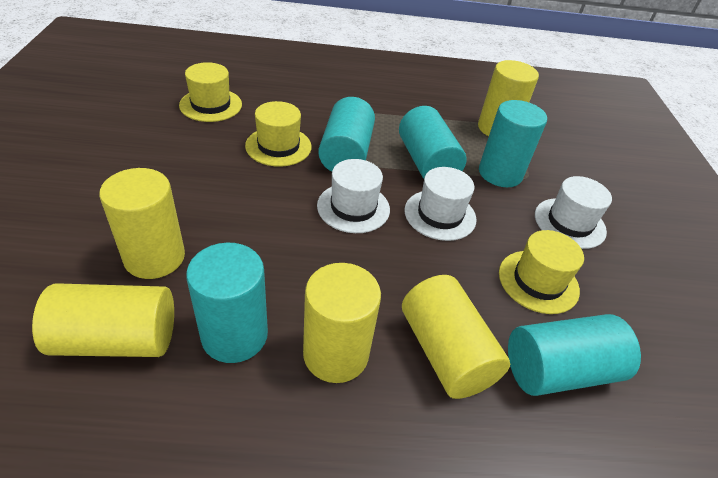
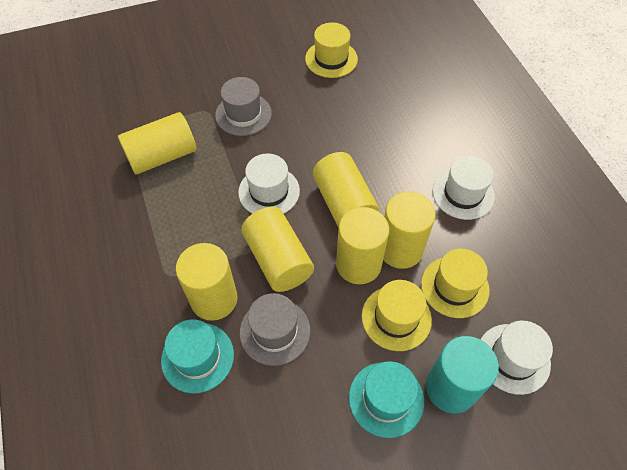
grey hat: 0 -> 2
turquoise cylinder: 5 -> 1
turquoise hat: 0 -> 2
yellow cylinder: 5 -> 6

